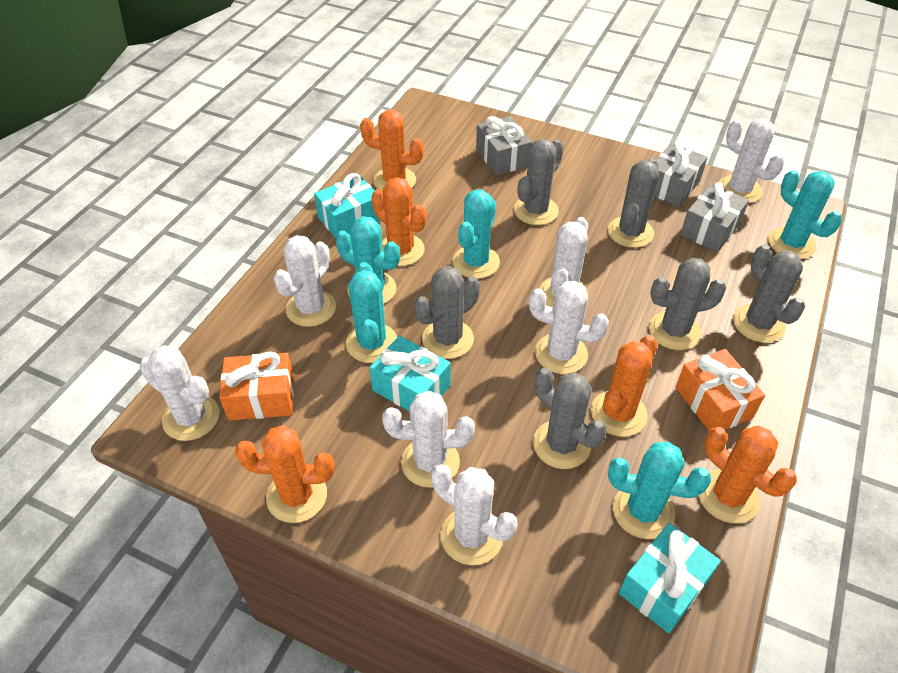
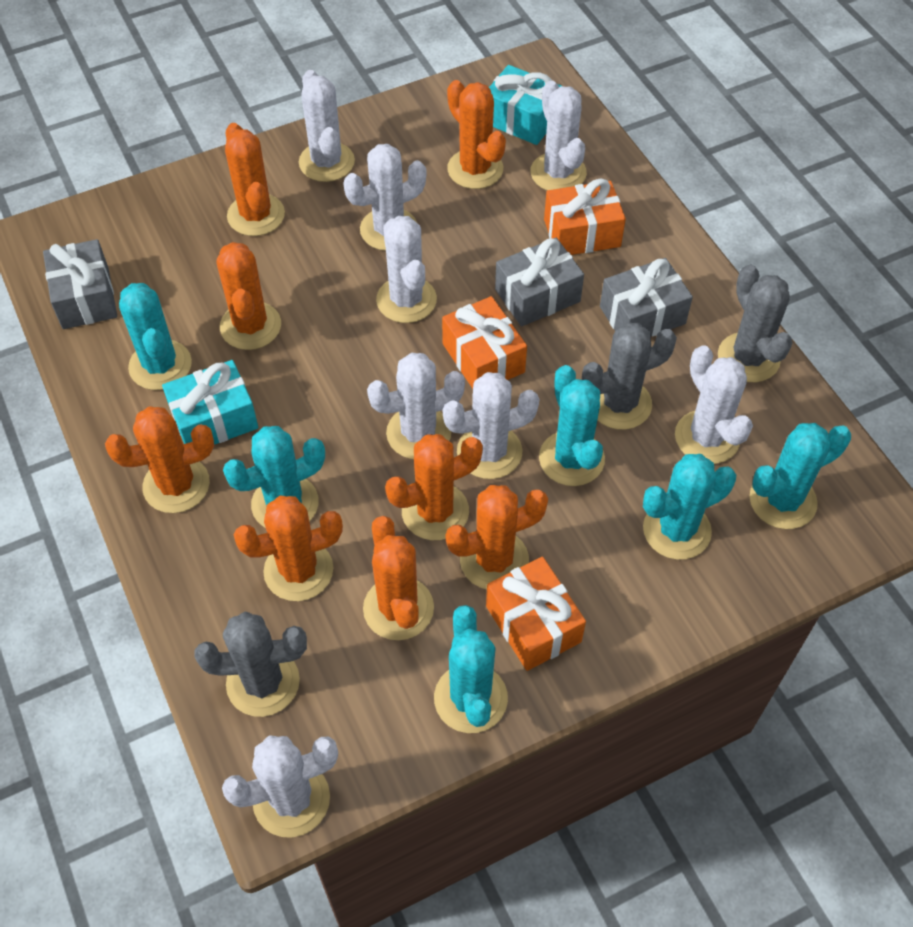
grey cactus: 6 -> 3
orange cactus: 5 -> 8
orange gift: 2 -> 3
turquoise cactus: 5 -> 6
turquoise gift: 3 -> 2
white cactus: 7 -> 8

